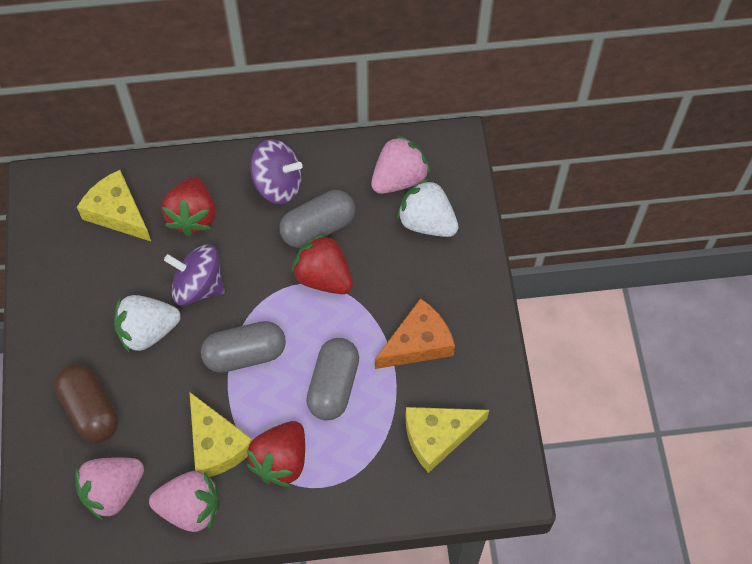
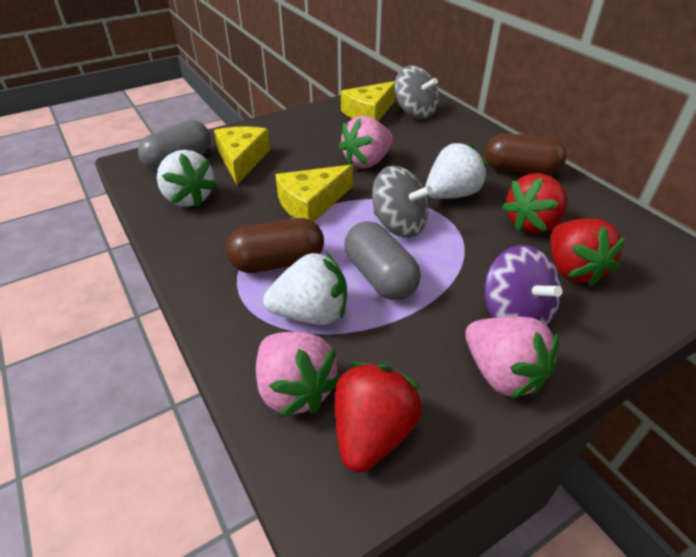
brown capsule: 1 -> 2
grey capsule: 3 -> 2
grey spinning top: 0 -> 2
orange cheese: 1 -> 0
purple spinning top: 2 -> 1
white strawberry: 2 -> 3

